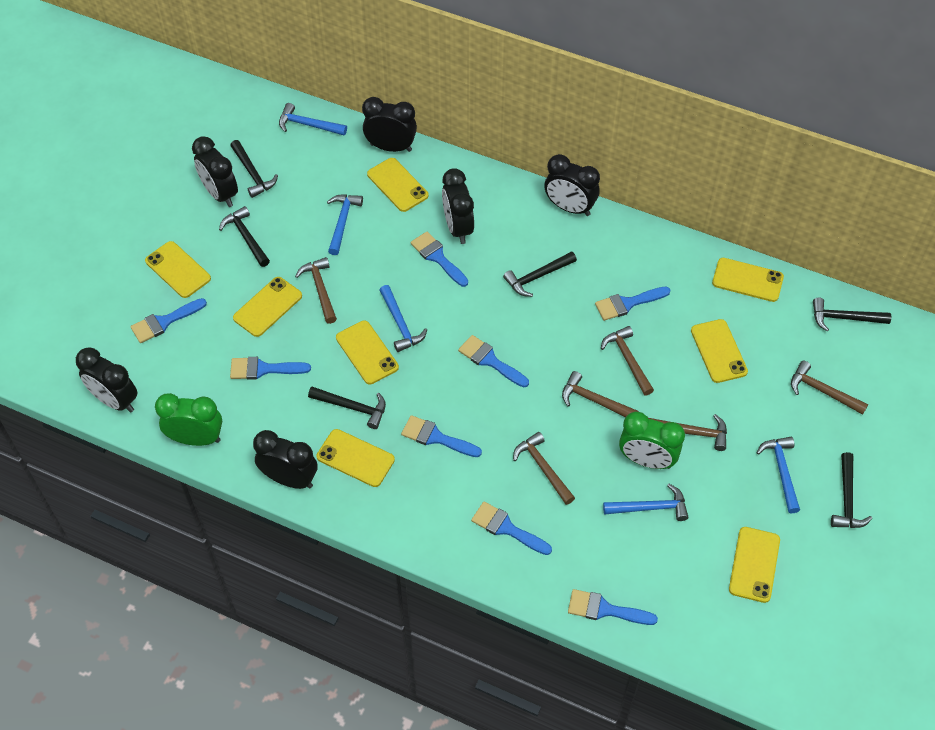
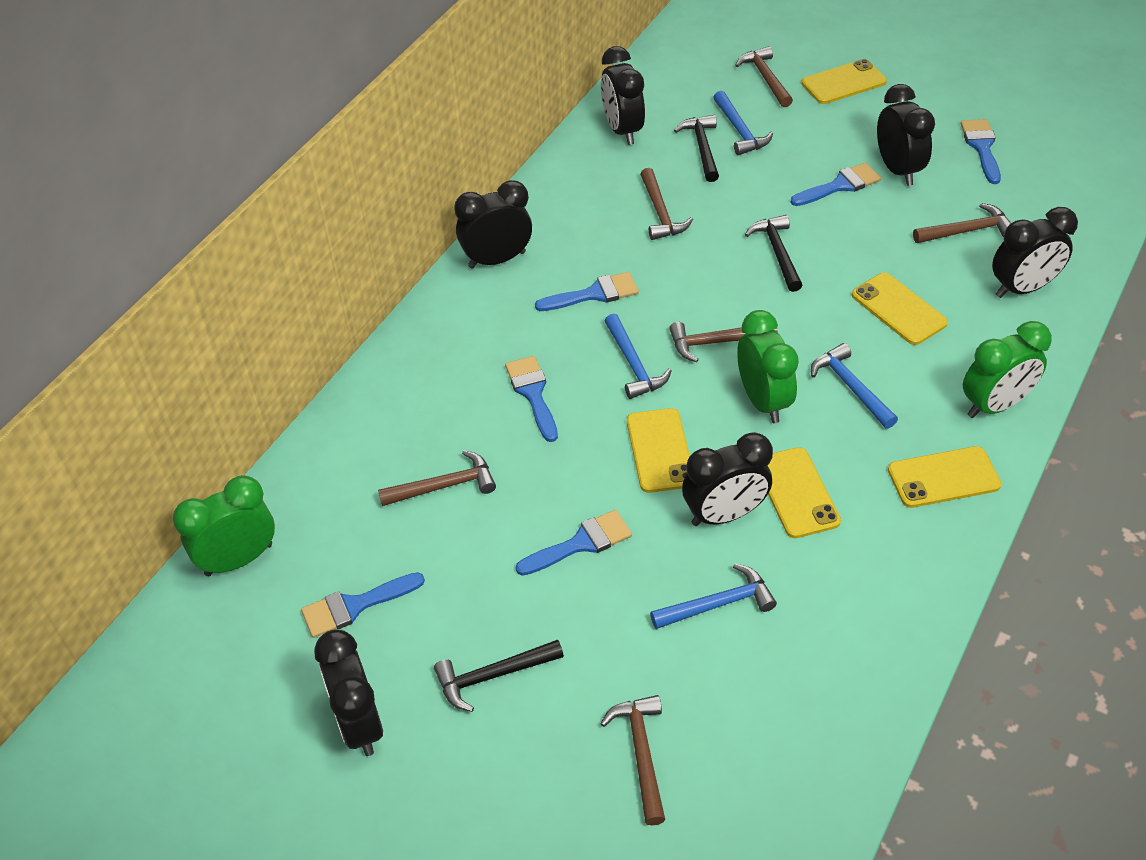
black hammer: 6 -> 3
blue brush: 8 -> 6
blue hammer: 5 -> 4
green clock: 2 -> 3
yellow phone: 8 -> 5

